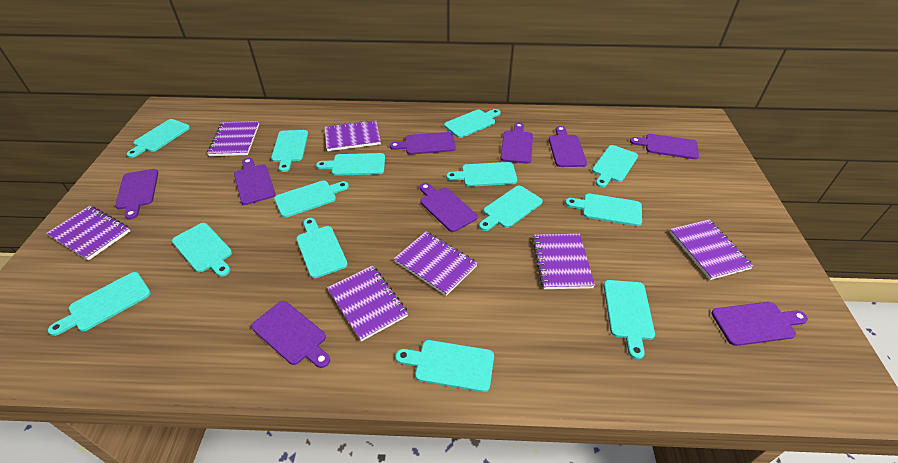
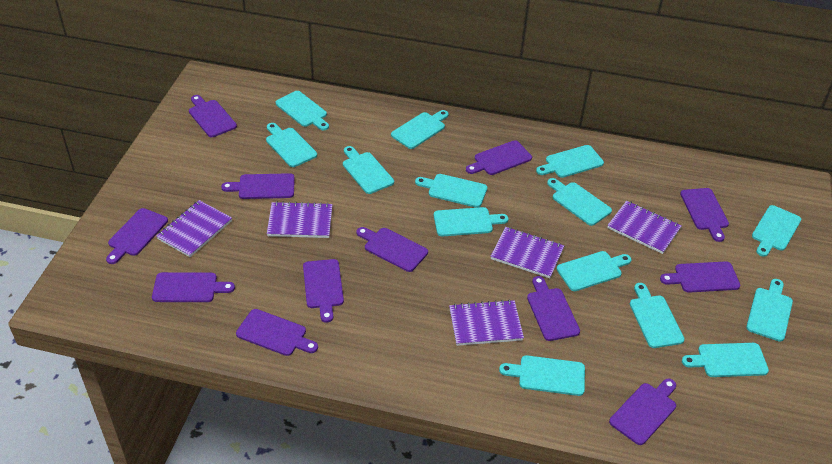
purple cutting board: 9 -> 12
purple notebook: 7 -> 5

